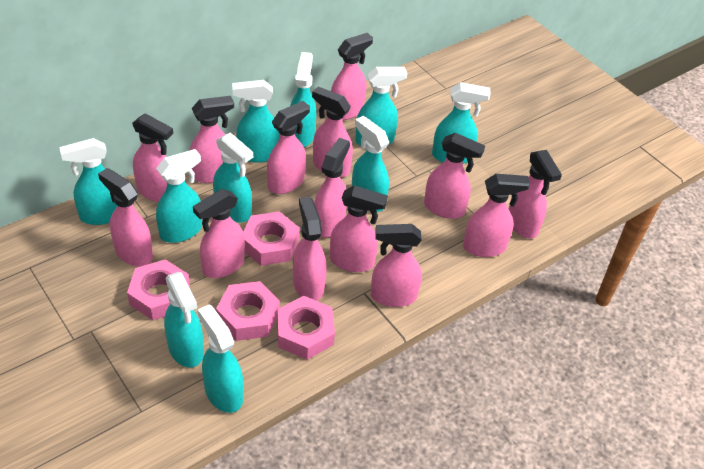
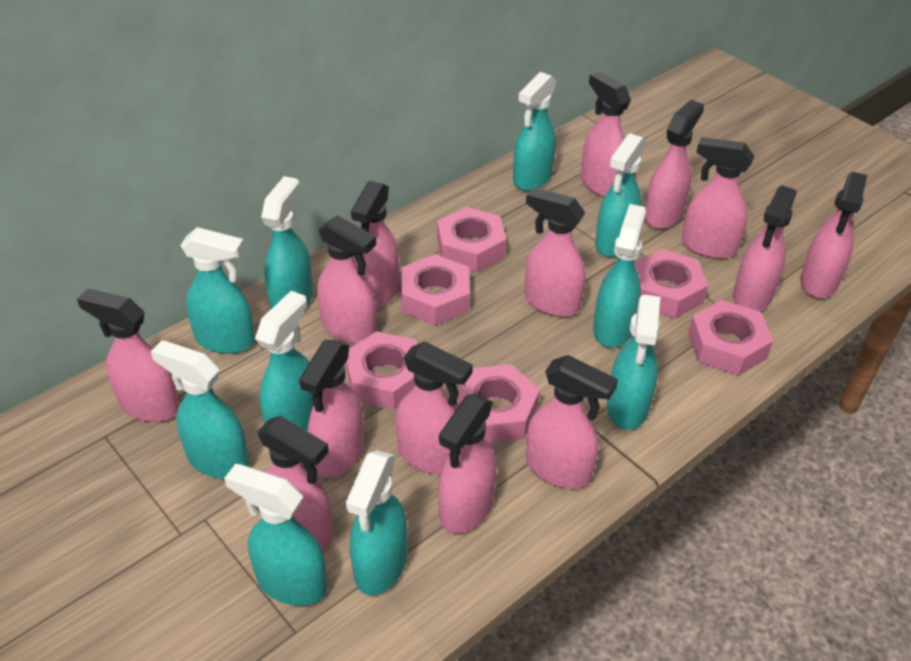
pink nut: 4 -> 6

